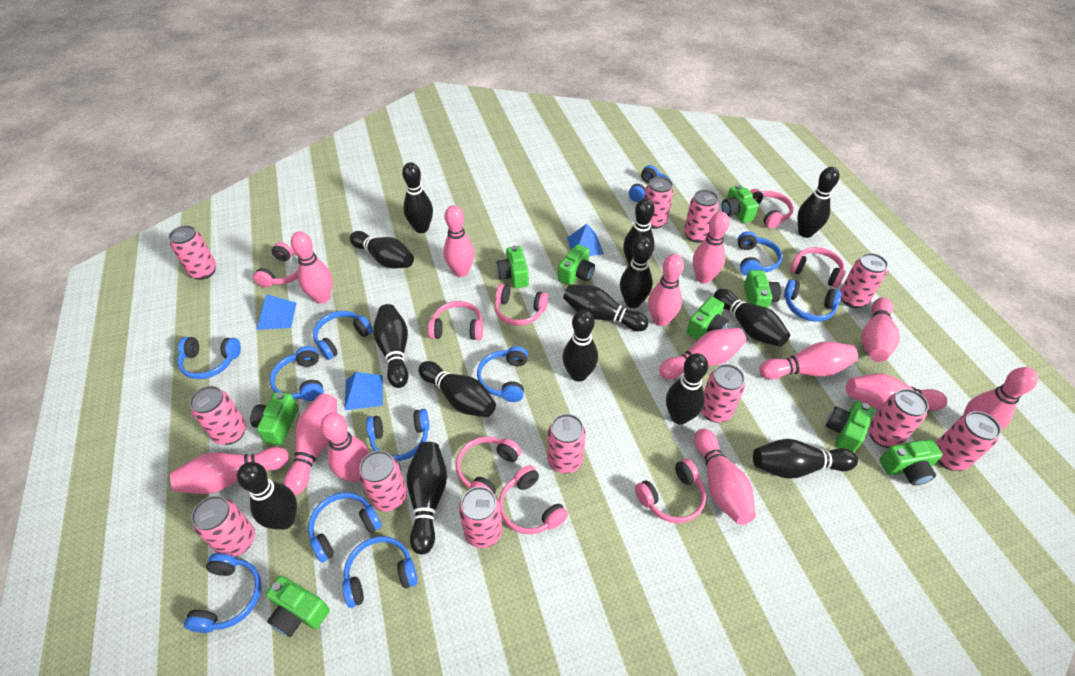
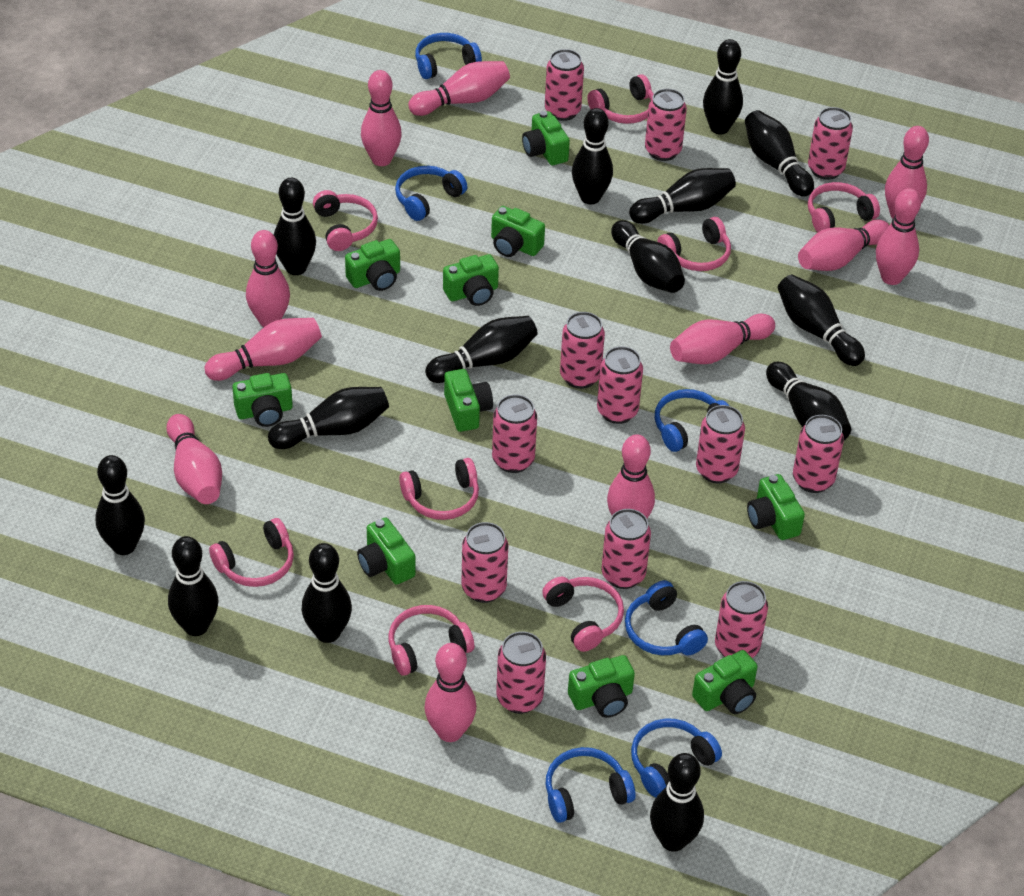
blue headphones: 11 -> 6
blue pyramid: 3 -> 0
green camera: 9 -> 10
pink bowling pin: 13 -> 11

